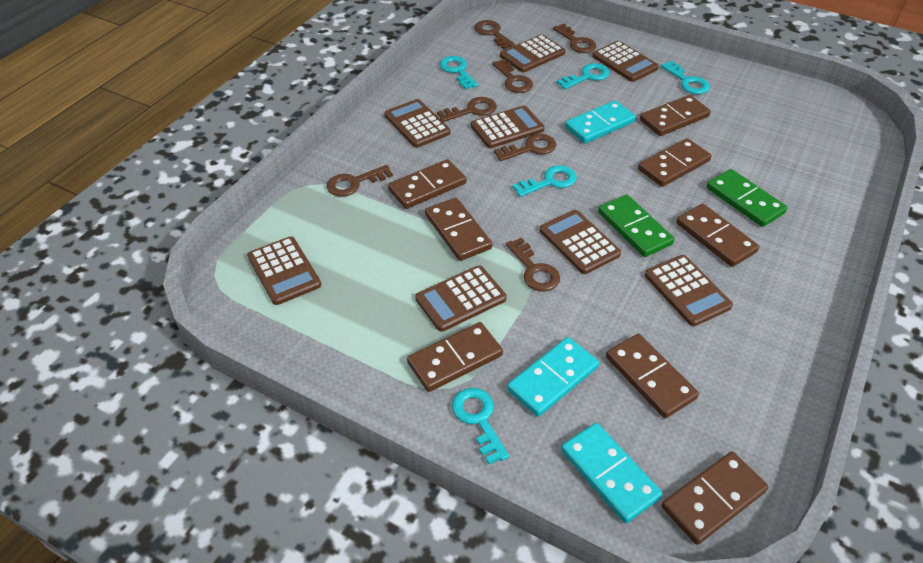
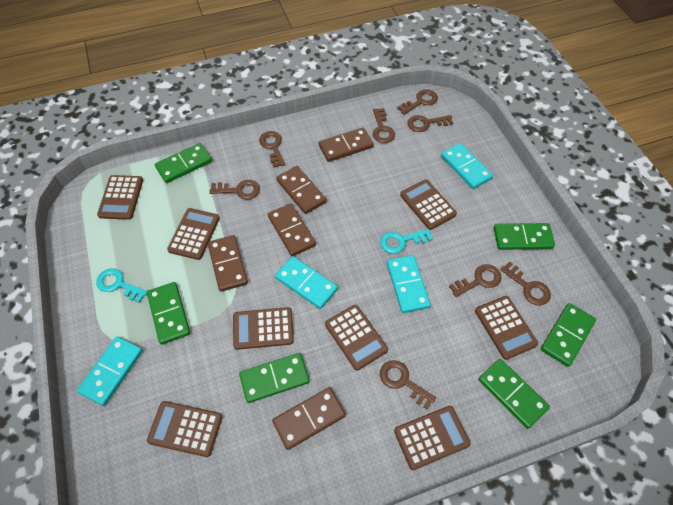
brown domino: 8 -> 5
brown key: 7 -> 8
green domino: 2 -> 6
turquoise domino: 3 -> 4
turquoise key: 5 -> 2

